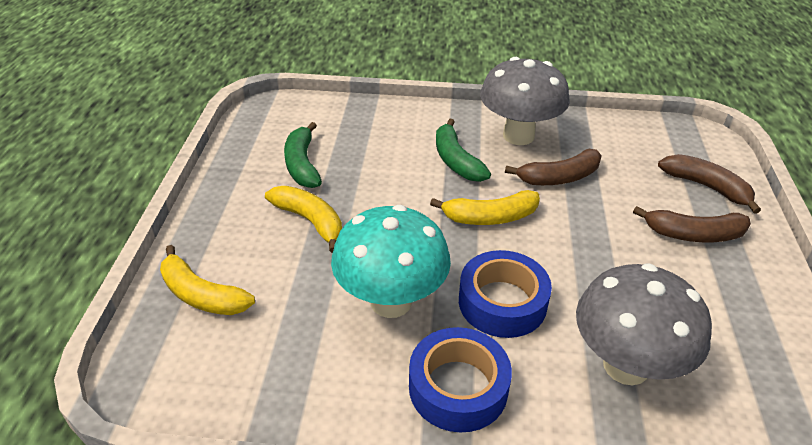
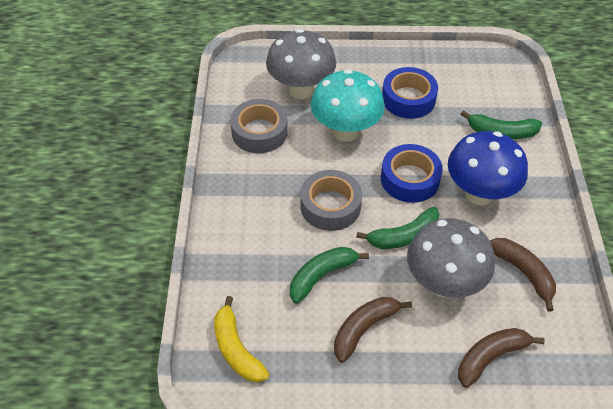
blue mushroom: 0 -> 1
green banana: 2 -> 3
grey tape: 0 -> 2
yellow banana: 3 -> 1

